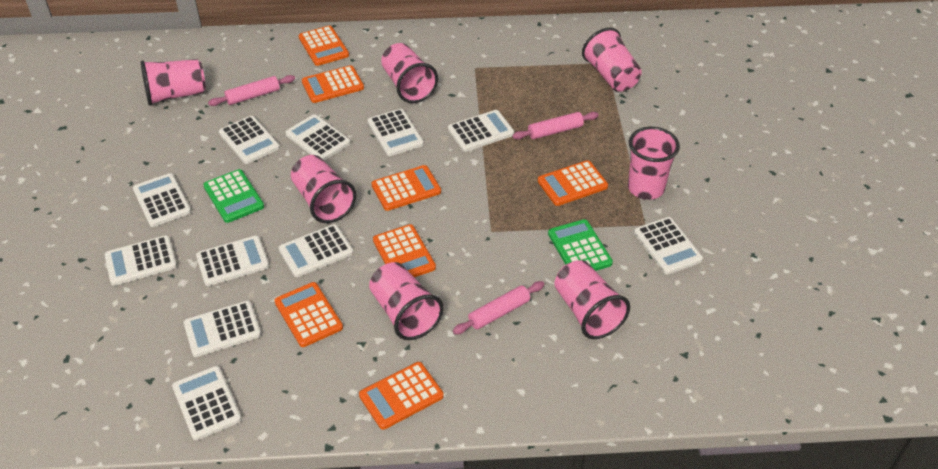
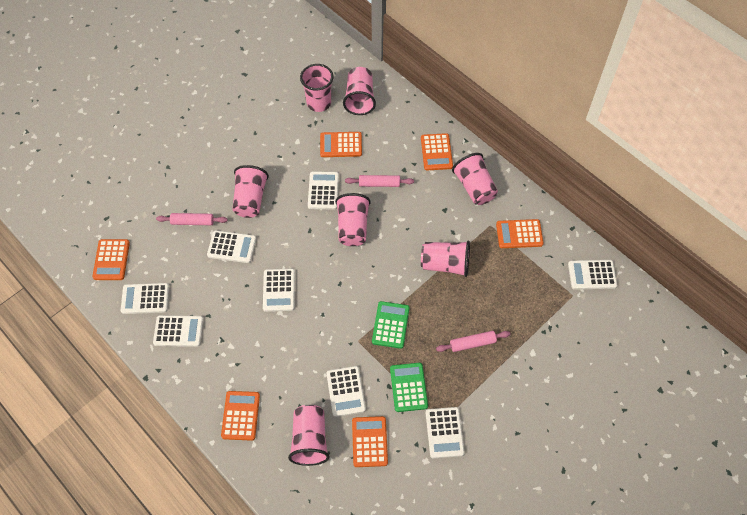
orange calculator: 7 -> 6
white calculator: 11 -> 8

